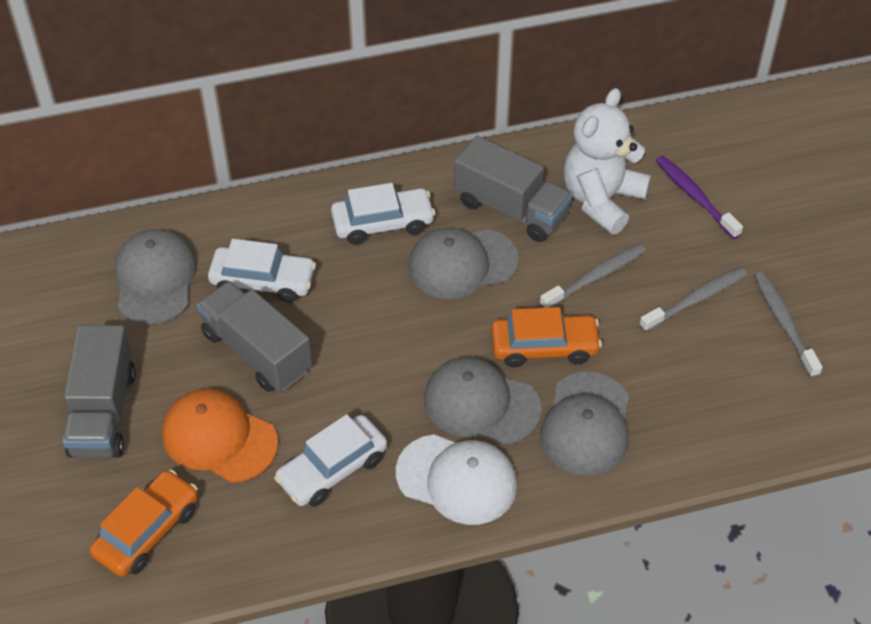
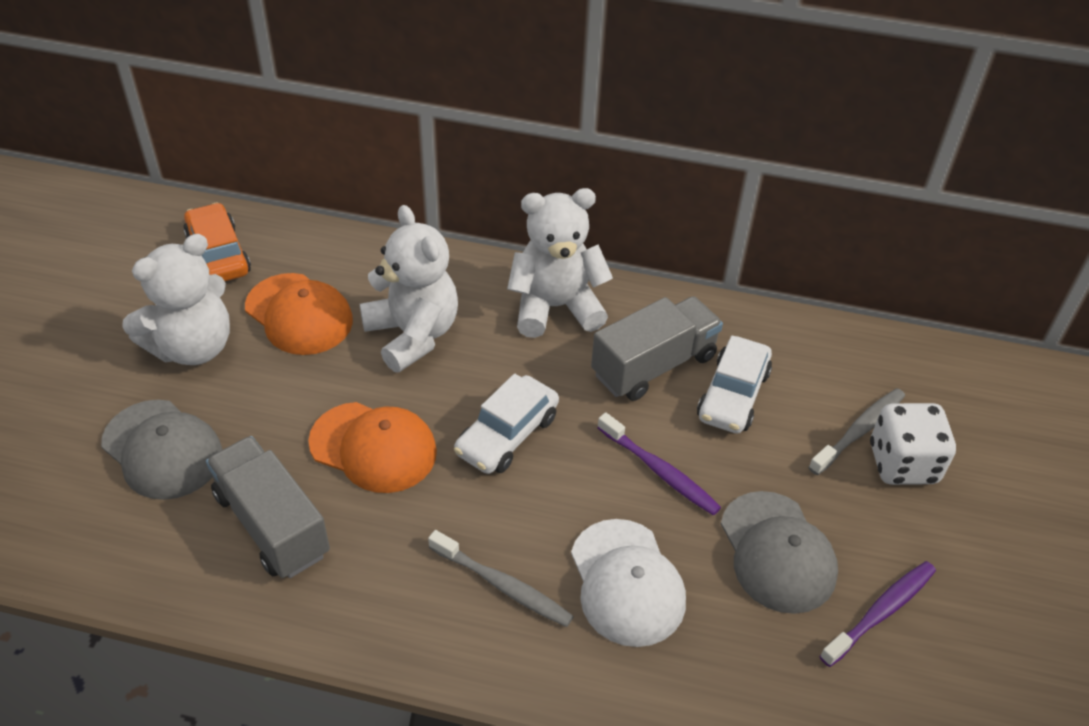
grey cap: 4 -> 2
grey toothbrush: 3 -> 2
grey truck: 3 -> 2
orange cap: 1 -> 2
orange car: 2 -> 1
purple toothbrush: 1 -> 2
white car: 3 -> 2
white dice: 0 -> 1
white teddy bear: 1 -> 3

